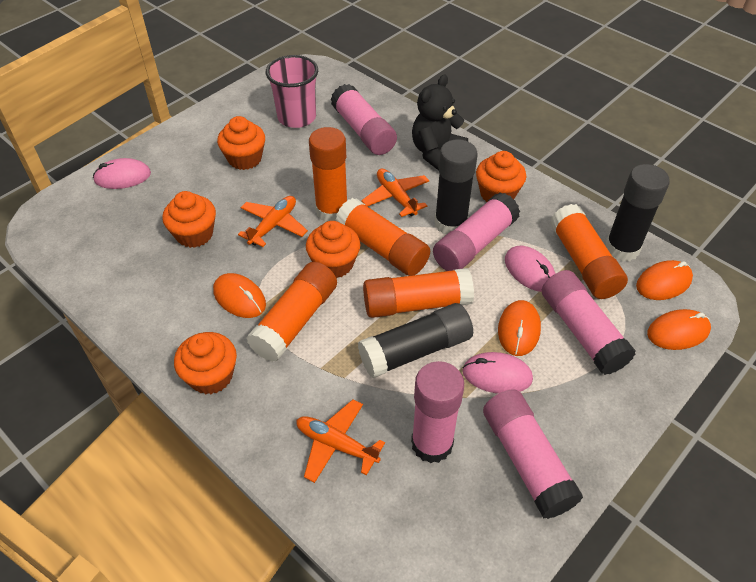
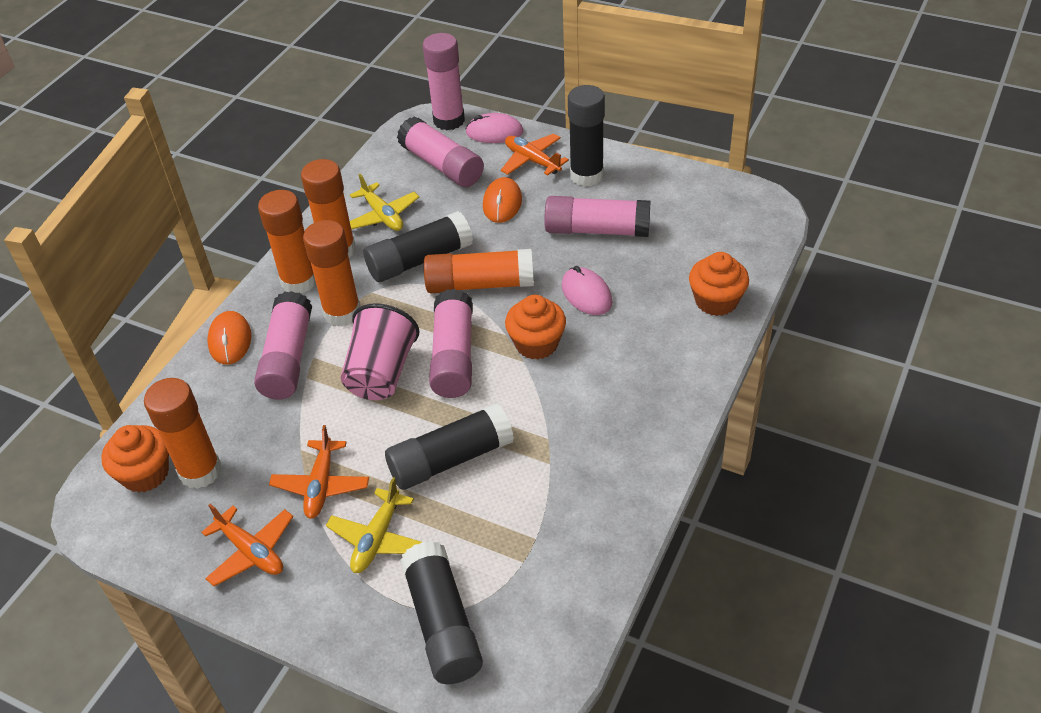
black glue stick: 3 -> 4
black teddy bear: 1 -> 0
orange cupcake: 5 -> 3
orange mouse: 4 -> 2
pink mouse: 3 -> 2
yellow plane: 0 -> 2

